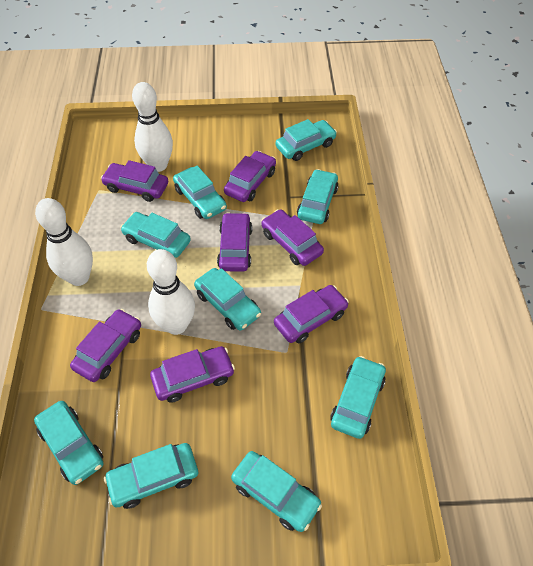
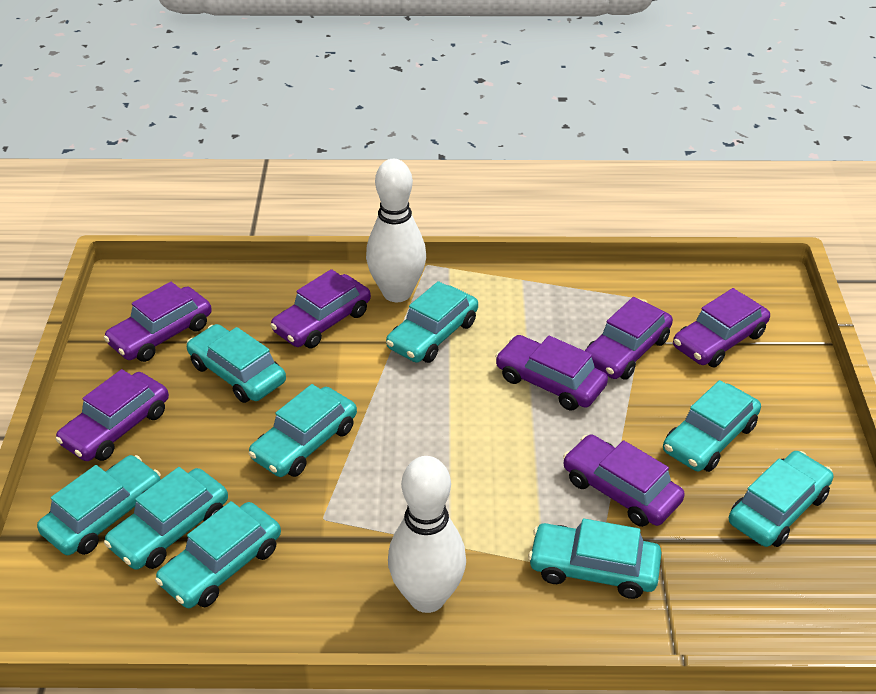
white bowling pin: 3 -> 2

